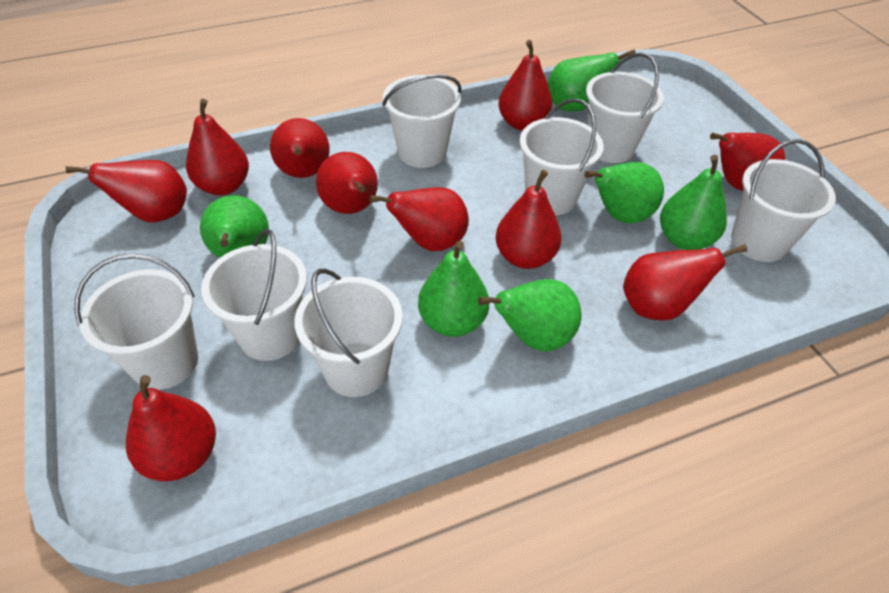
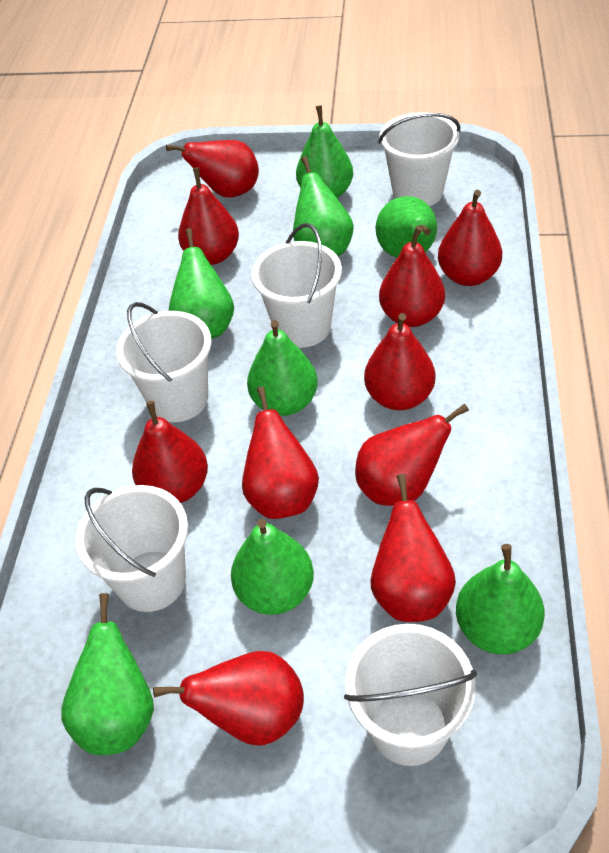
green pear: 6 -> 8
white bucket: 7 -> 5

